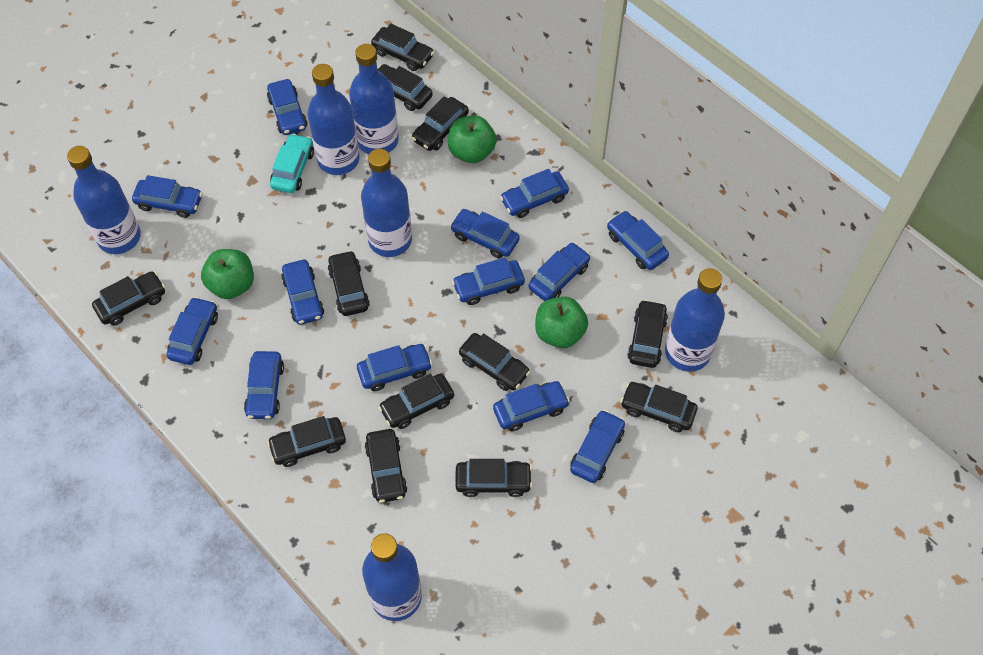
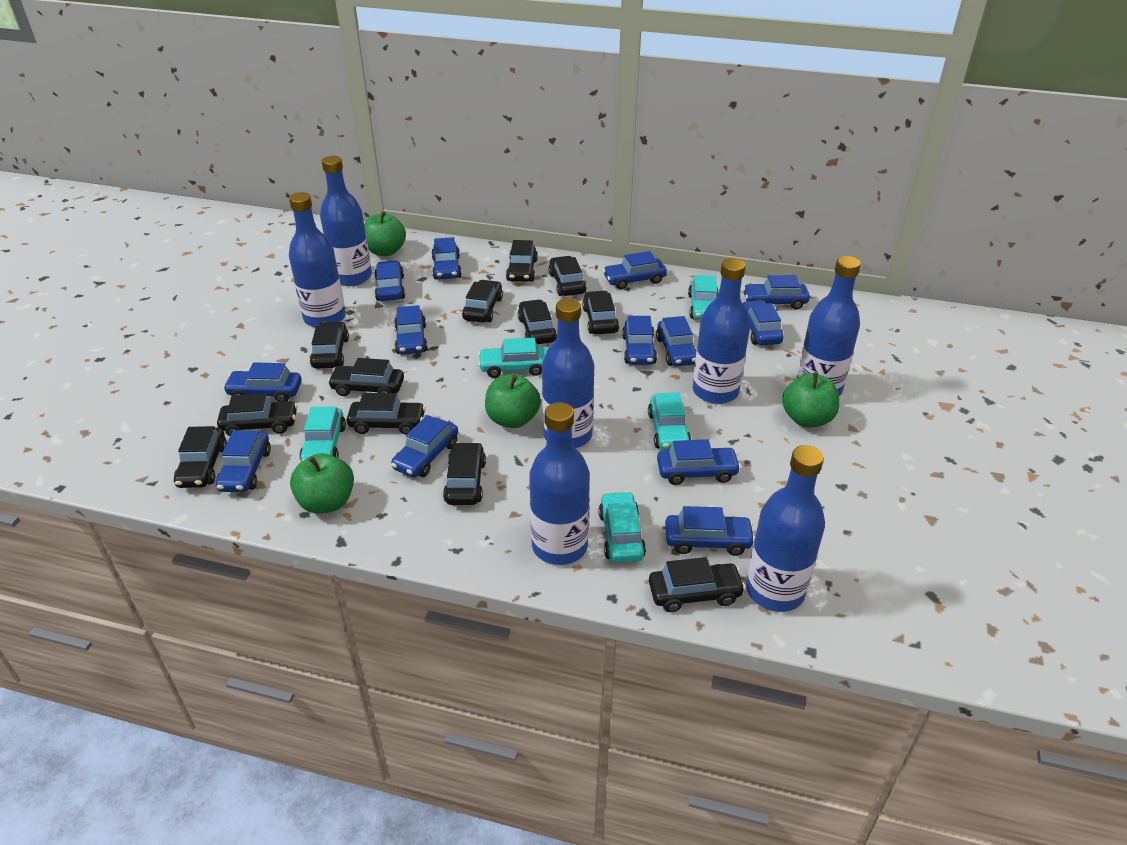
blue bottle: 6 -> 7
green apple: 3 -> 4
turquoise car: 1 -> 5

